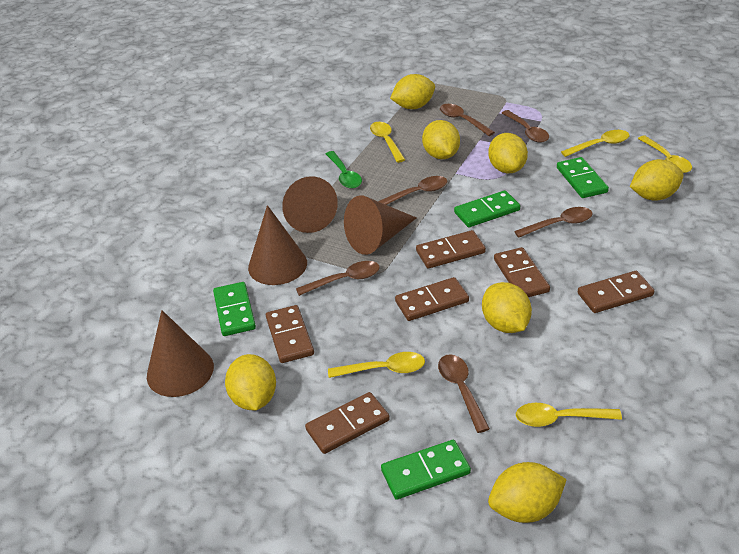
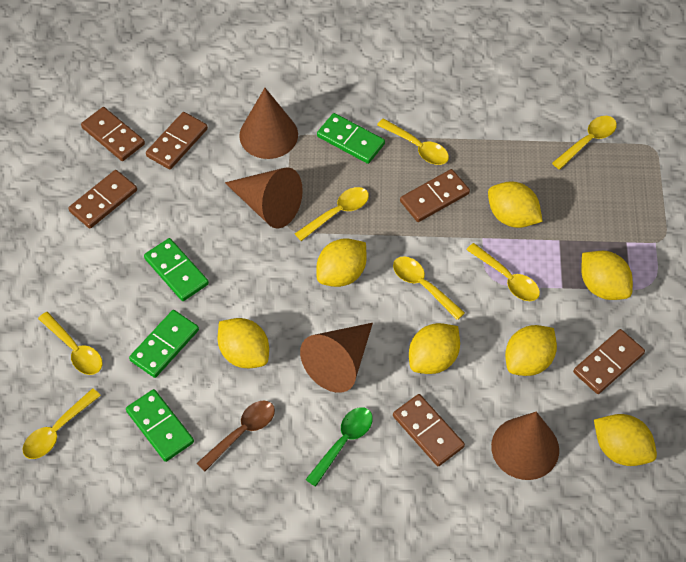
brown spoon: 6 -> 1
yellow spoon: 5 -> 7

